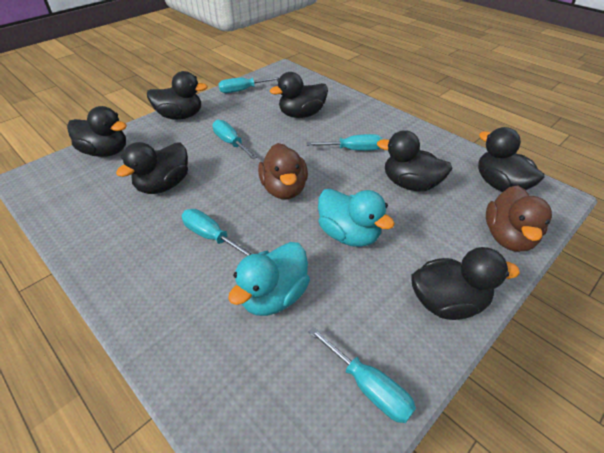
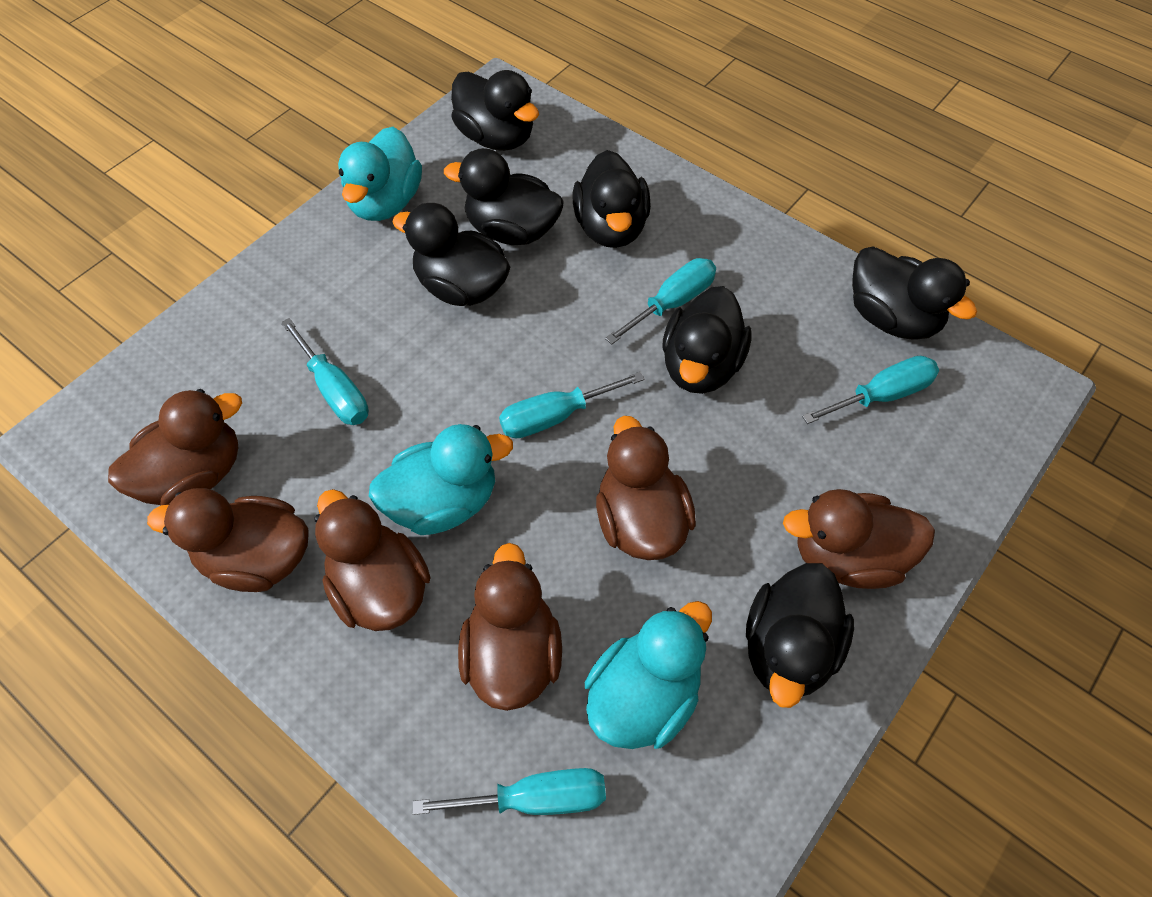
brown duck: 2 -> 6
turquoise duck: 2 -> 3

